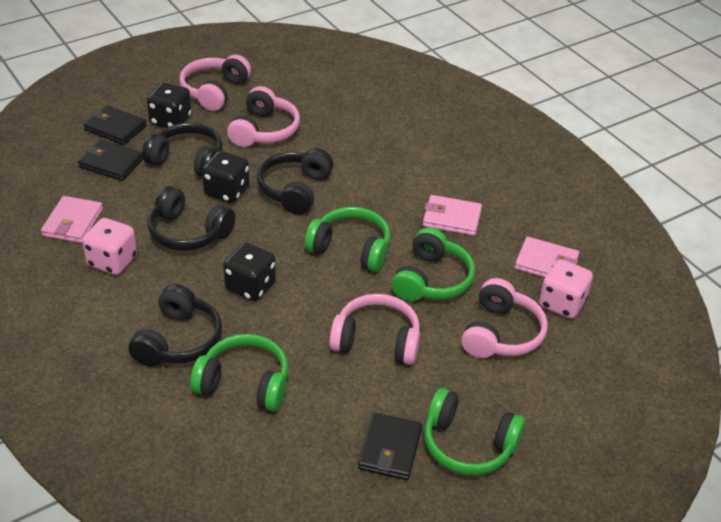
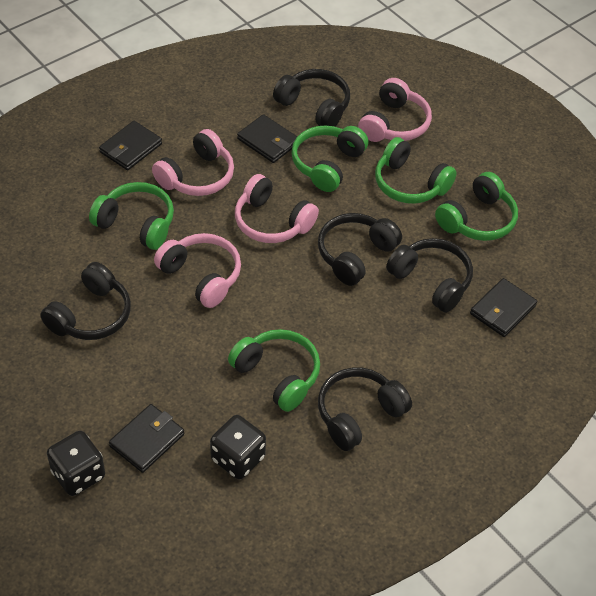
black dice: 3 -> 2
black headphones: 4 -> 5
black wallet: 3 -> 4
green headphones: 4 -> 5
pink dice: 2 -> 0
pink wallet: 3 -> 0

